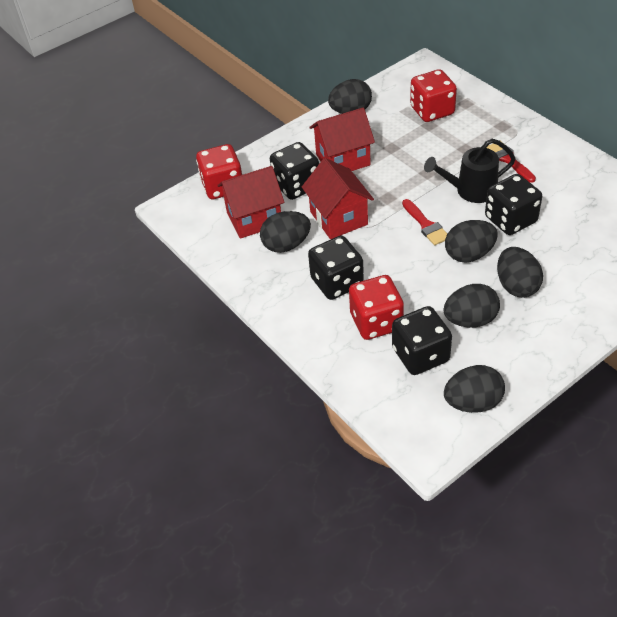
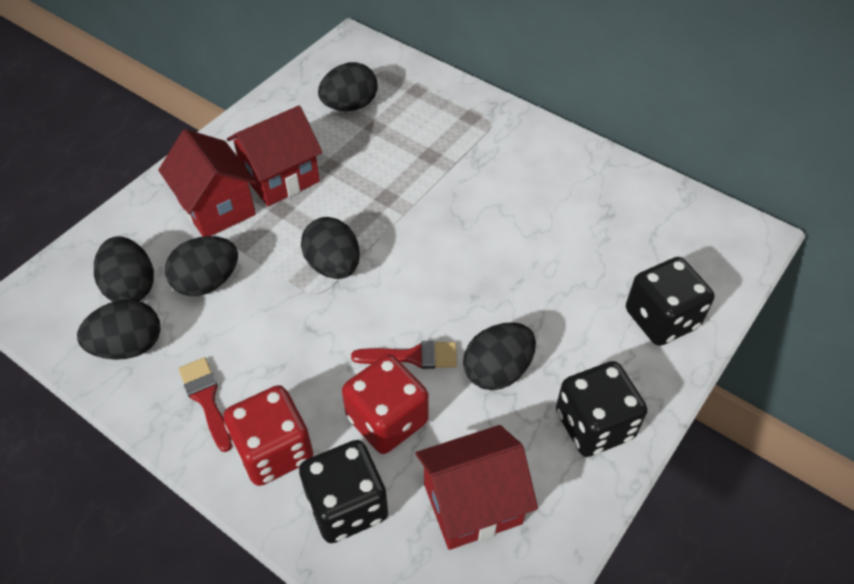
black dice: 4 -> 3
black watering can: 1 -> 0
red dice: 3 -> 2

